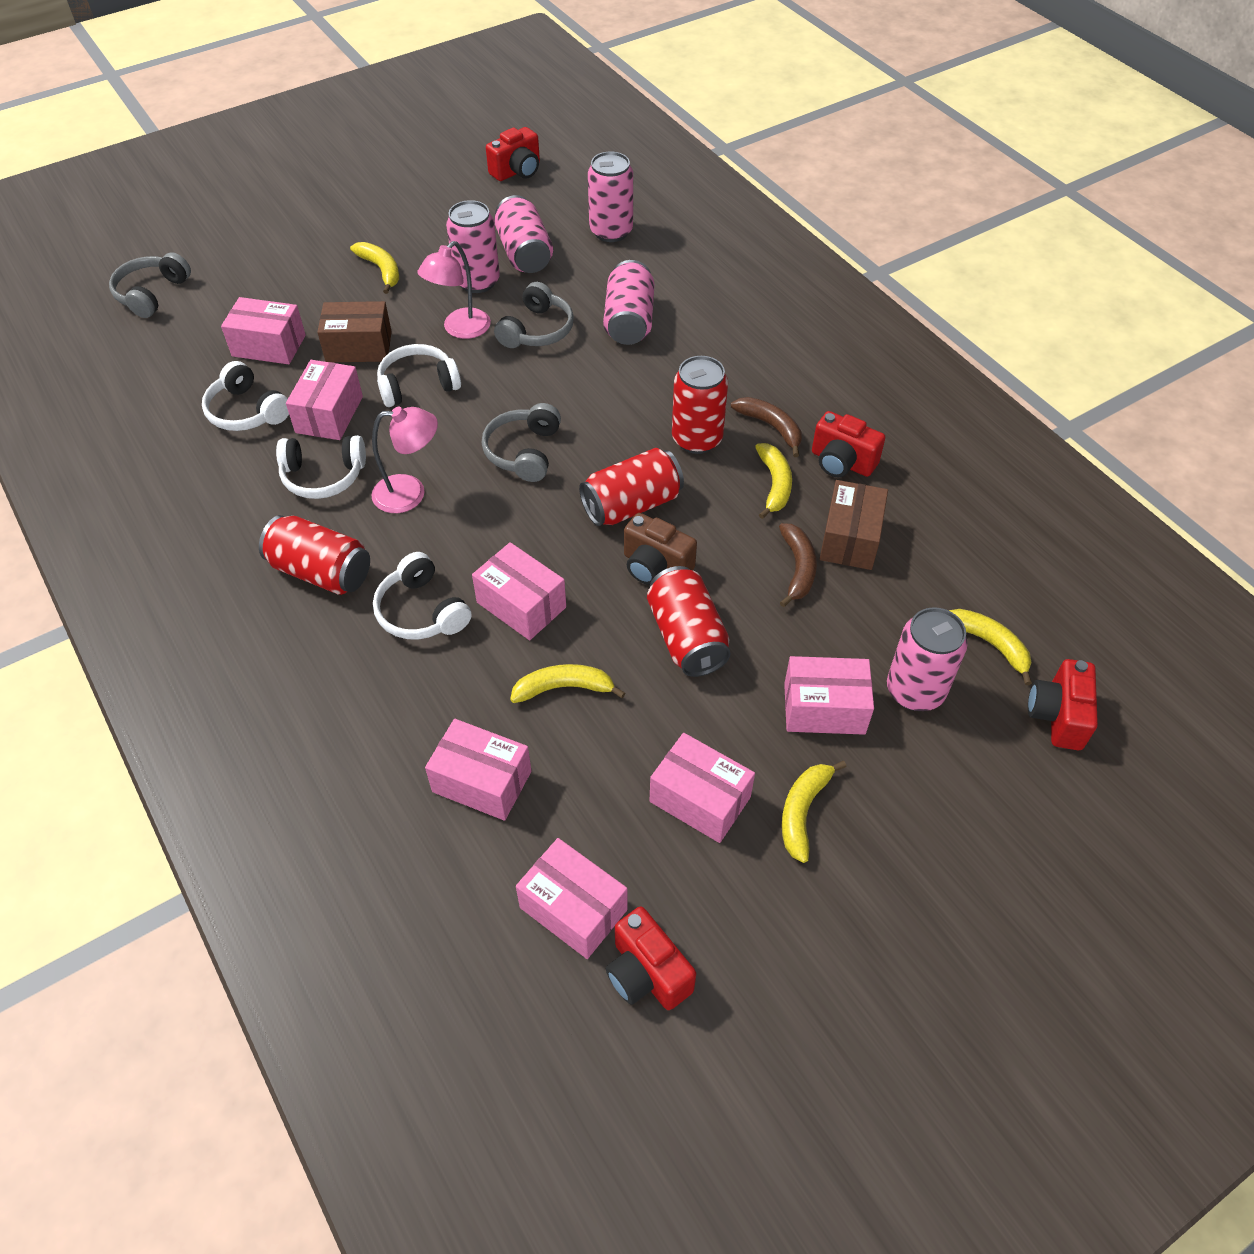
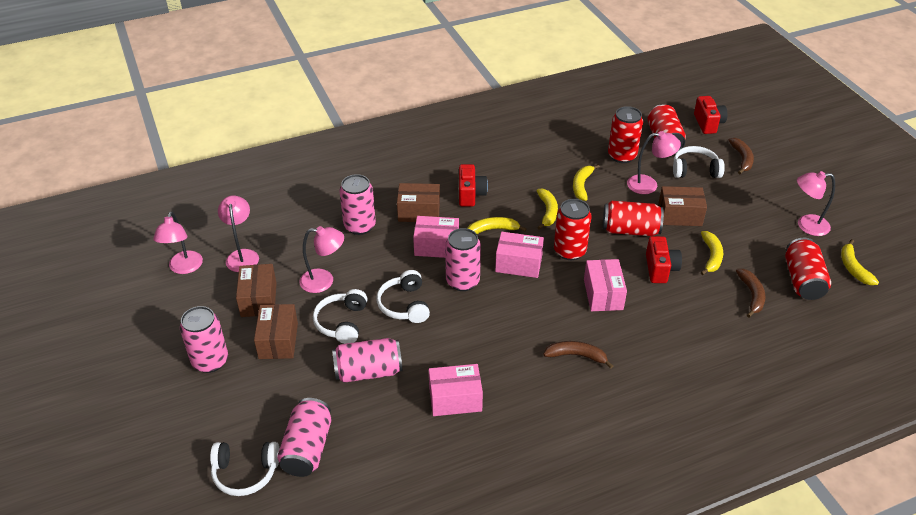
brown banana: 2 -> 3
brown box: 2 -> 4
brown camera: 1 -> 0
grey headphones: 3 -> 0
pink box: 7 -> 4
pink lamp: 2 -> 5
red camera: 4 -> 3
red can: 4 -> 5

